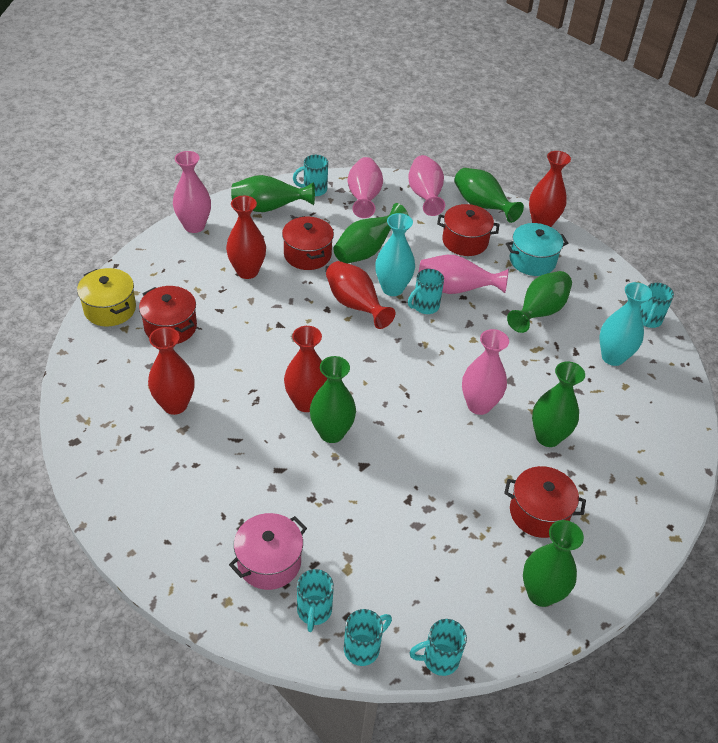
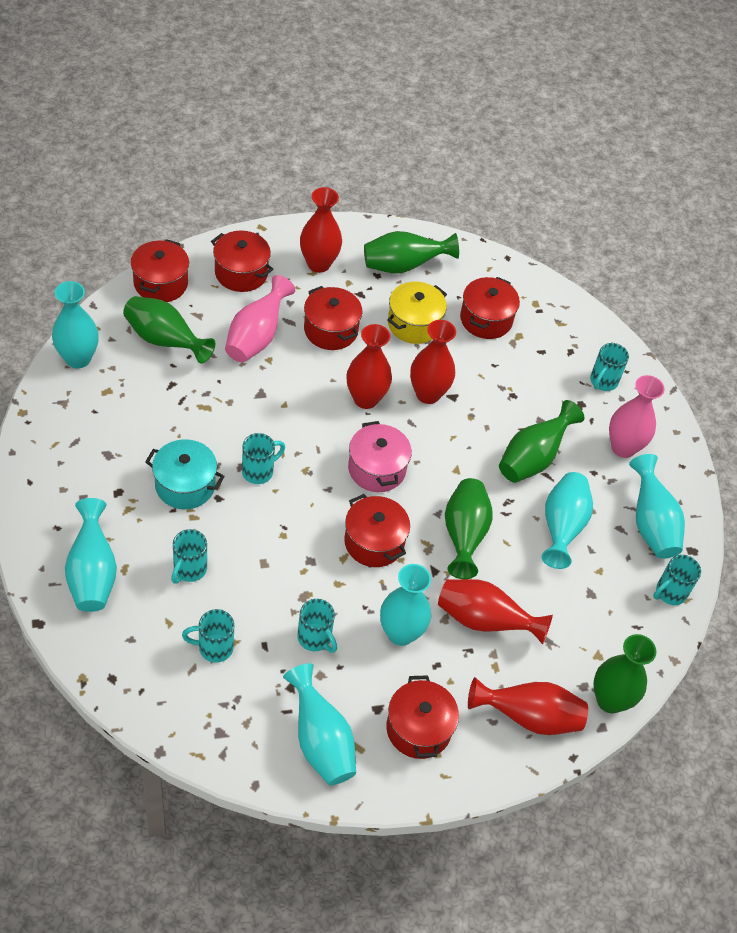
green vase: 7 -> 5
pink vase: 5 -> 2
red pot: 4 -> 6
turquoise vase: 2 -> 6

